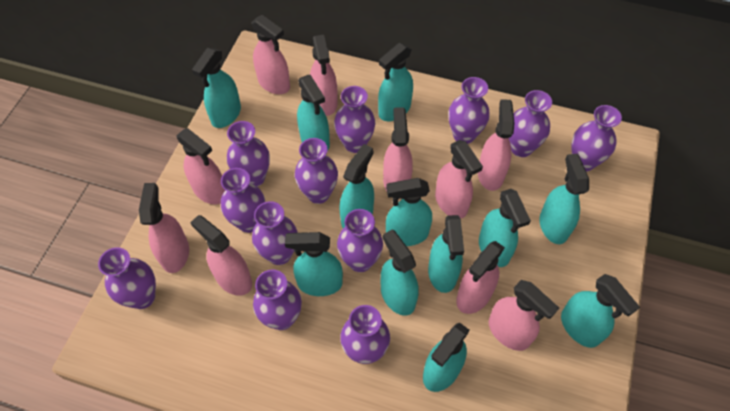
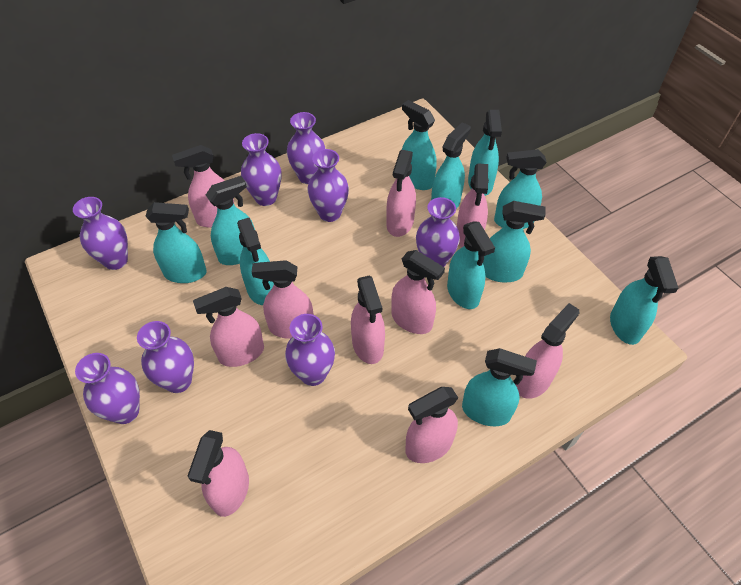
purple vase: 12 -> 8
turquoise spray bottle: 12 -> 11

